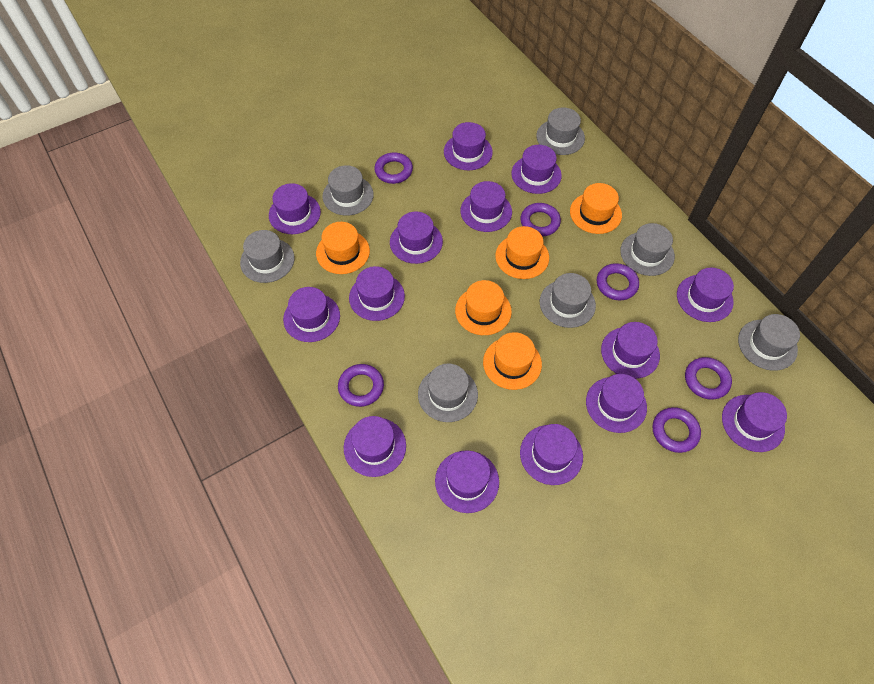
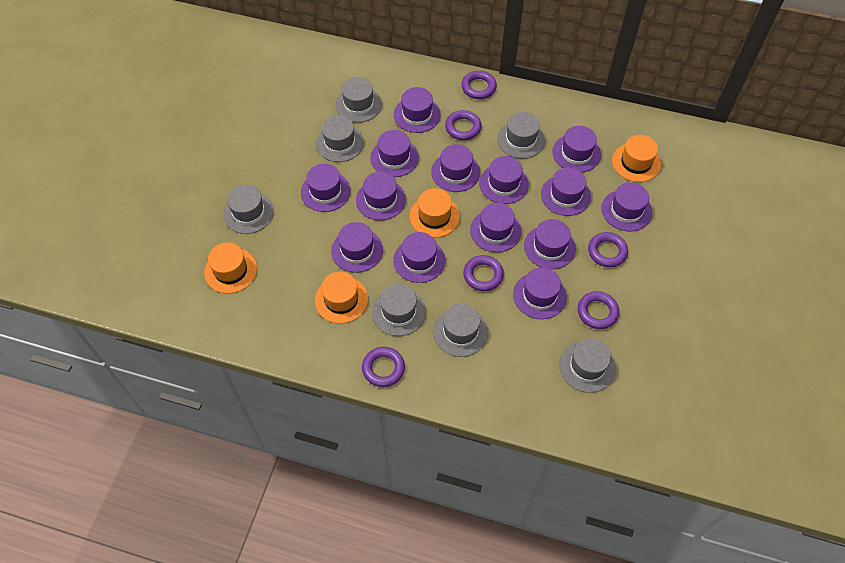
orange hat: 5 -> 4

